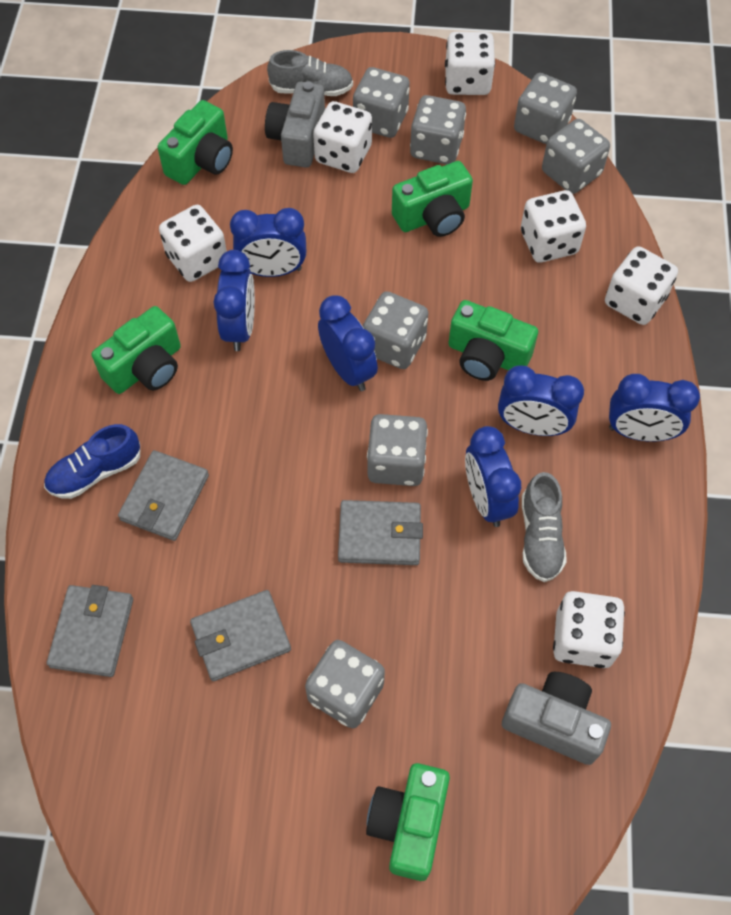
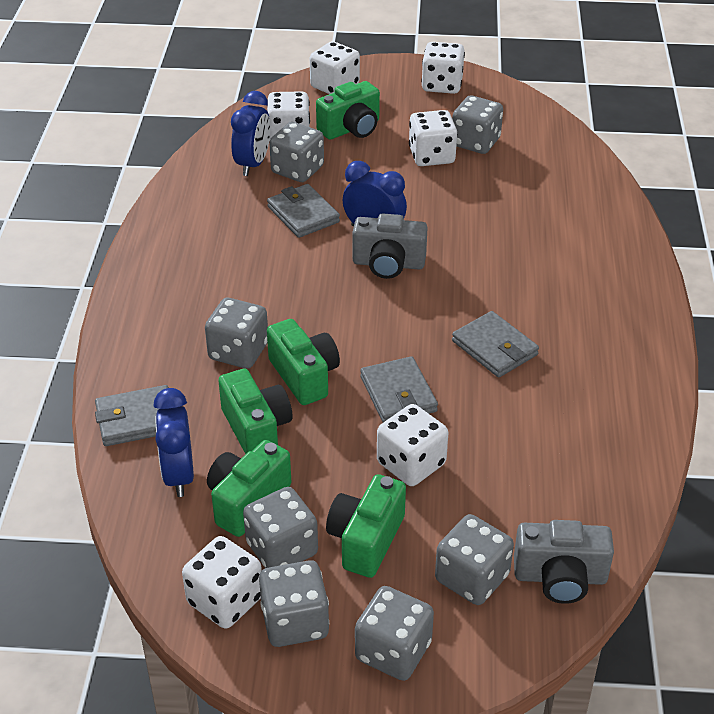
blue clock: 6 -> 3
blue shoe: 1 -> 0
grey shoe: 2 -> 0

